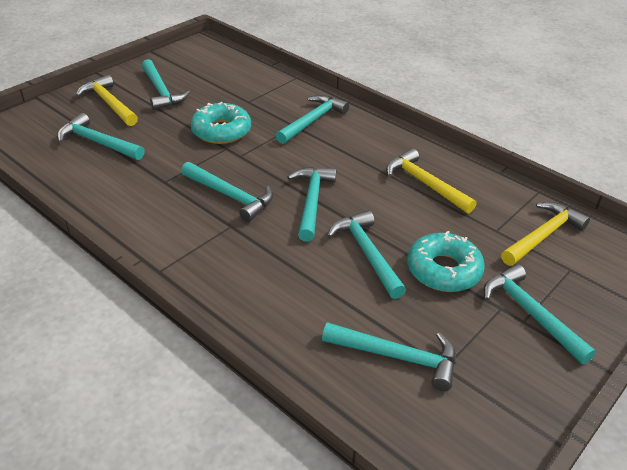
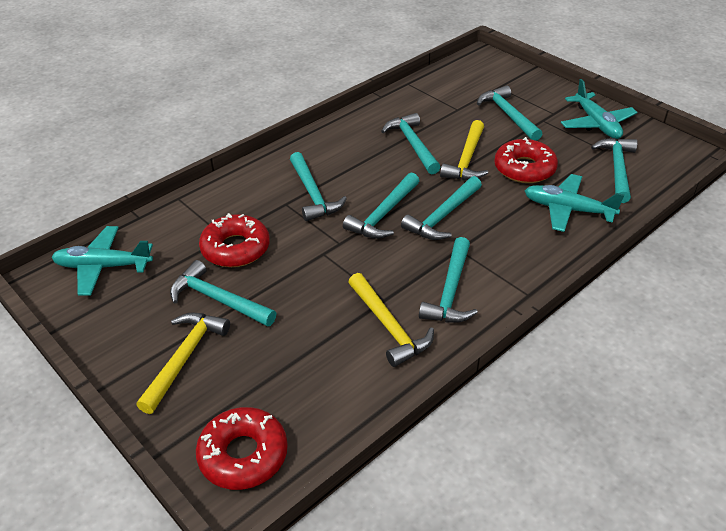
red donut: 0 -> 3
turquoise donut: 2 -> 0
turquoise plane: 0 -> 3

